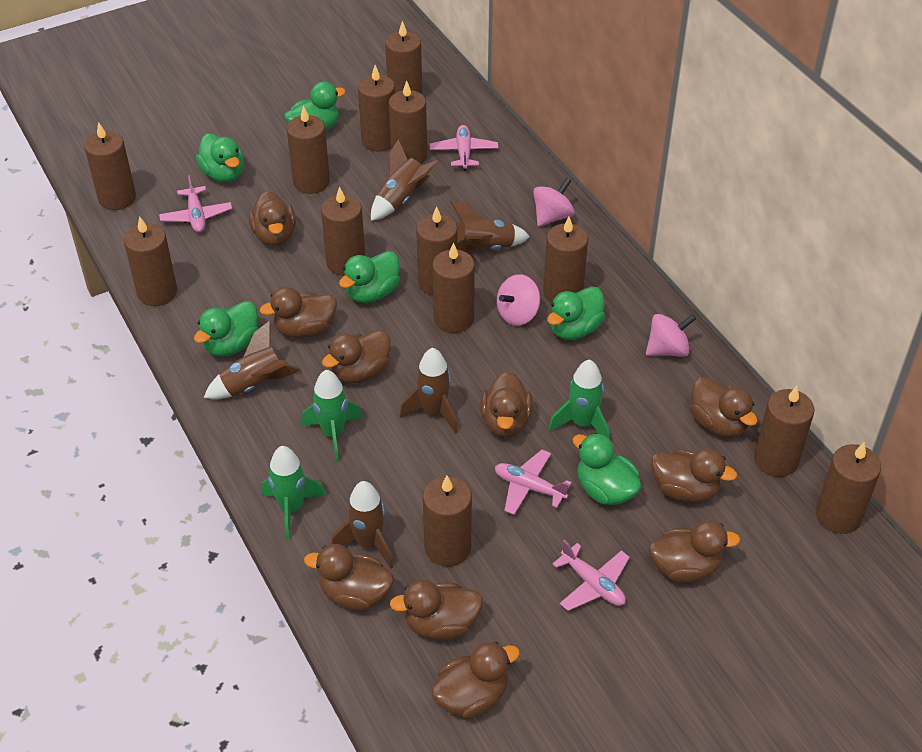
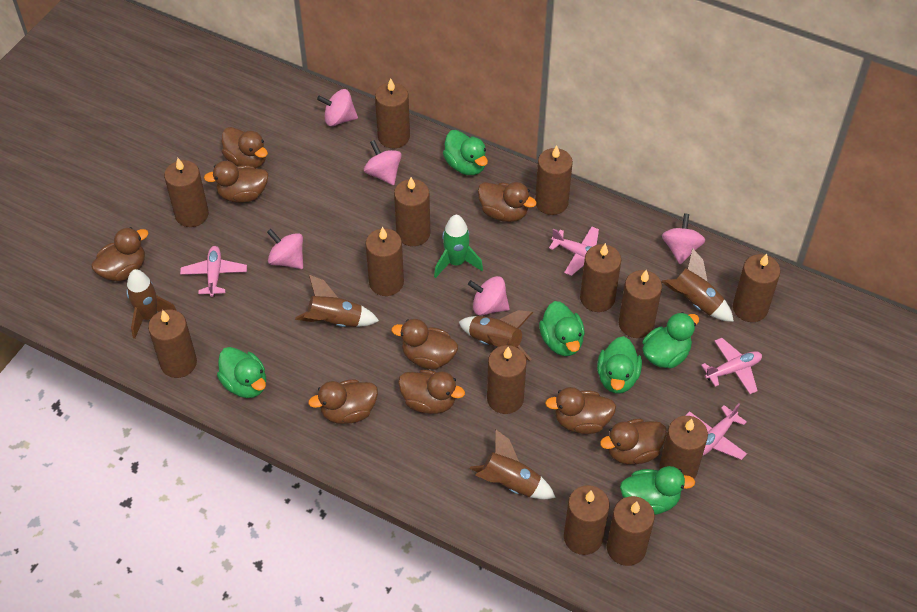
brown duck: 10 -> 9
green rocket: 3 -> 1
pink spinning top: 3 -> 5

